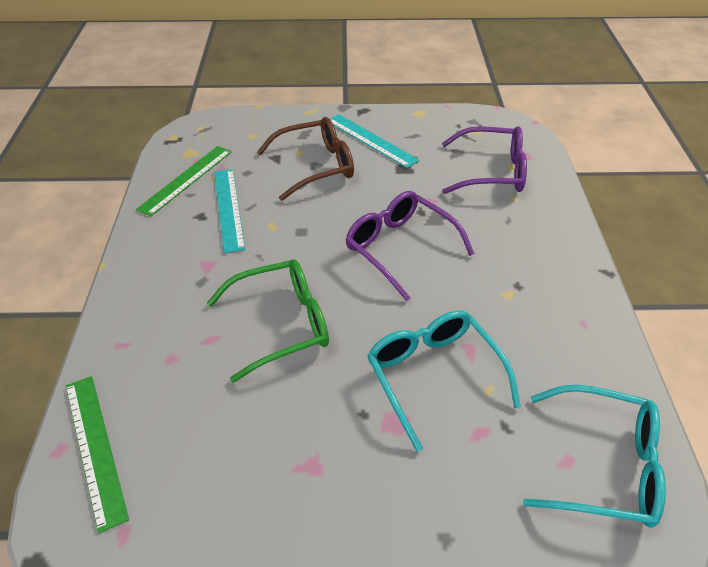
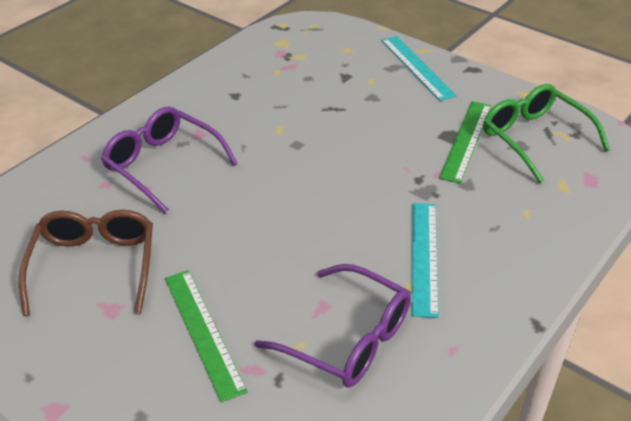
turquoise glasses: 2 -> 0

